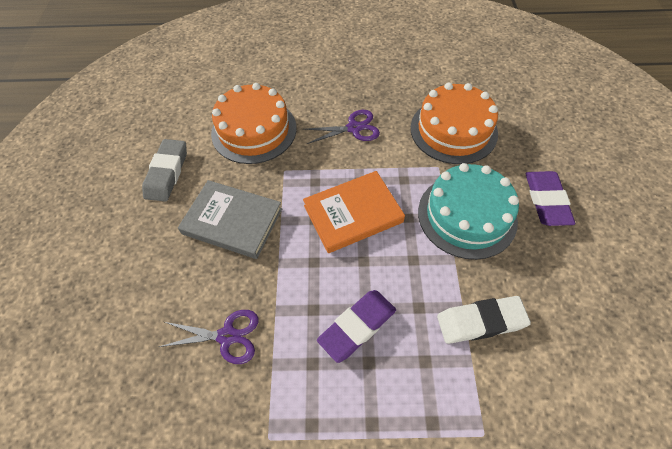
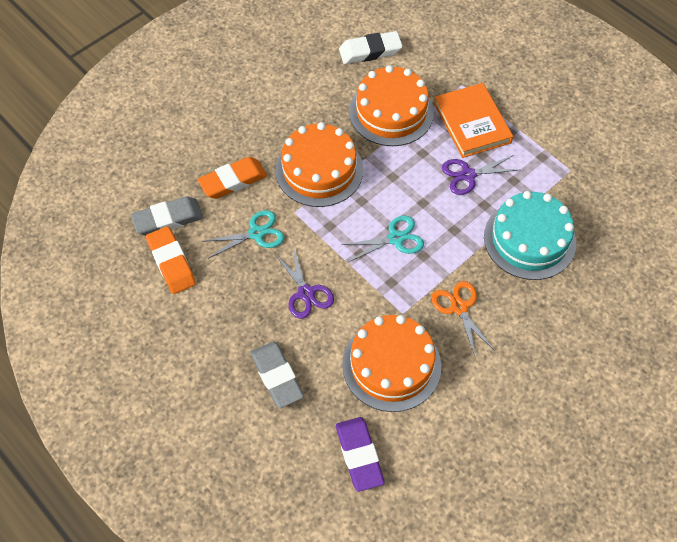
grey book: 1 -> 0
grey eraser: 1 -> 2
orange cake: 2 -> 3
orange eraser: 0 -> 2
orange scissors: 0 -> 1
purple eraser: 2 -> 1
turquoise scissors: 0 -> 2

